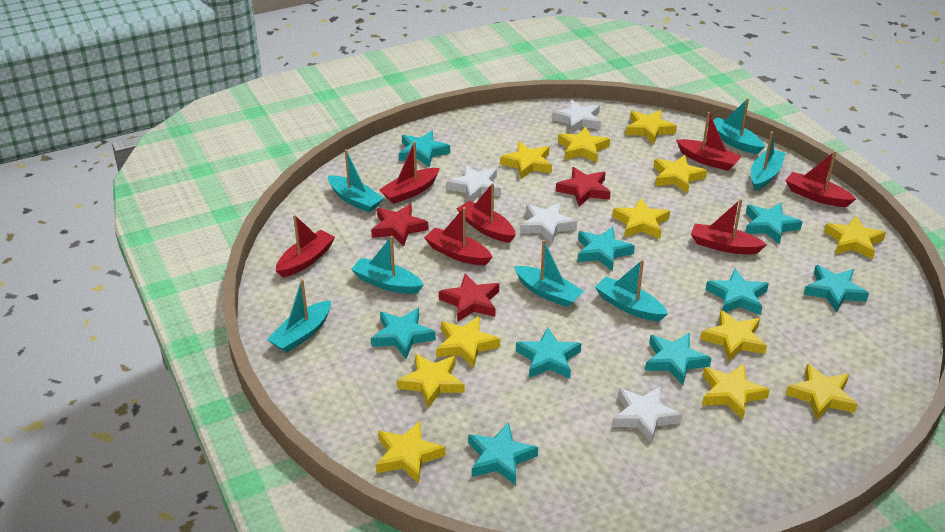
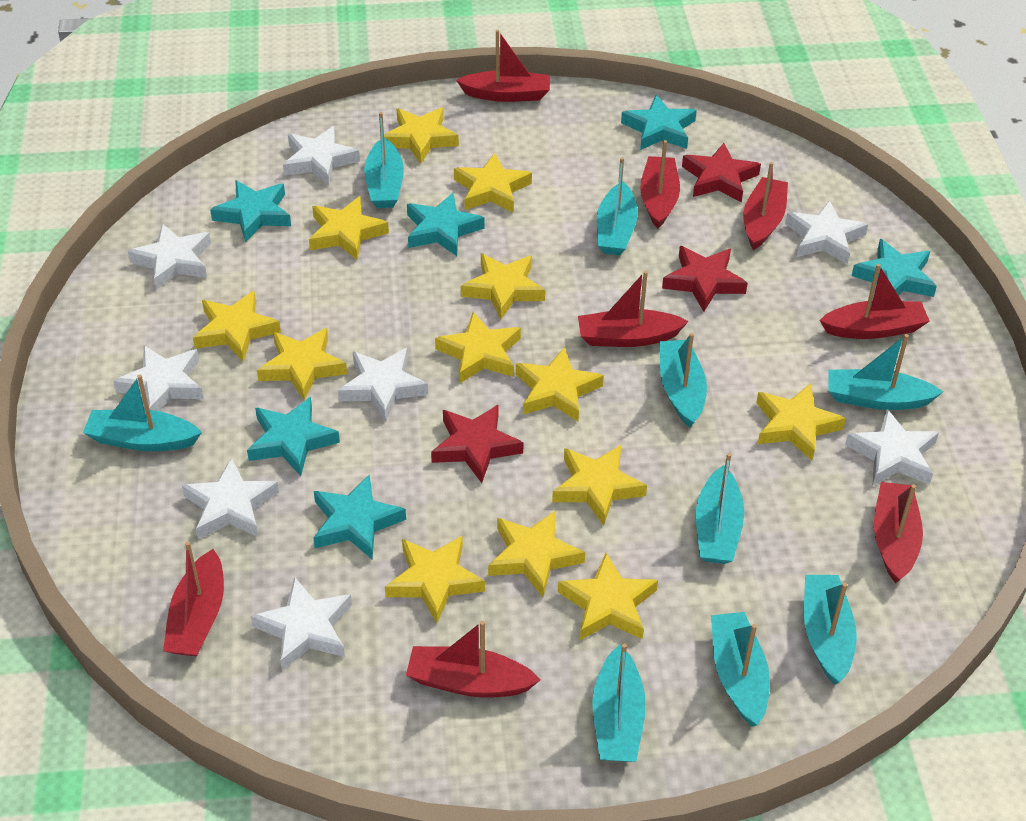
red boat: 7 -> 8
turquoise boat: 7 -> 9
turquoise star: 9 -> 6
white star: 4 -> 8
yellow star: 12 -> 13

